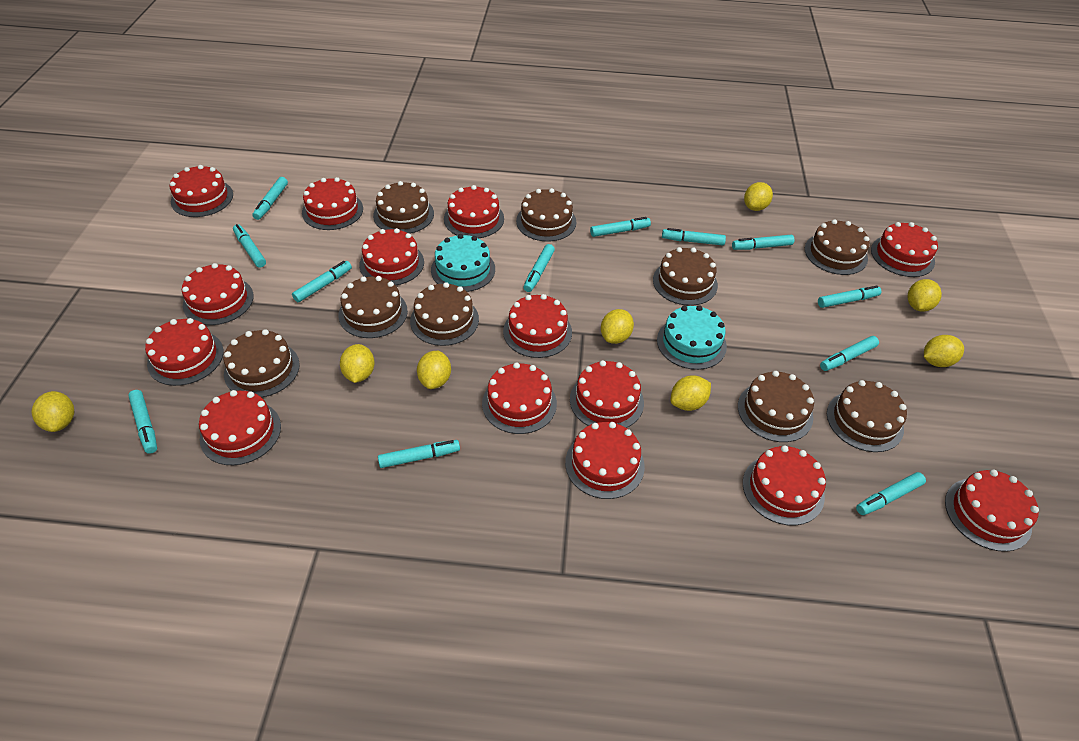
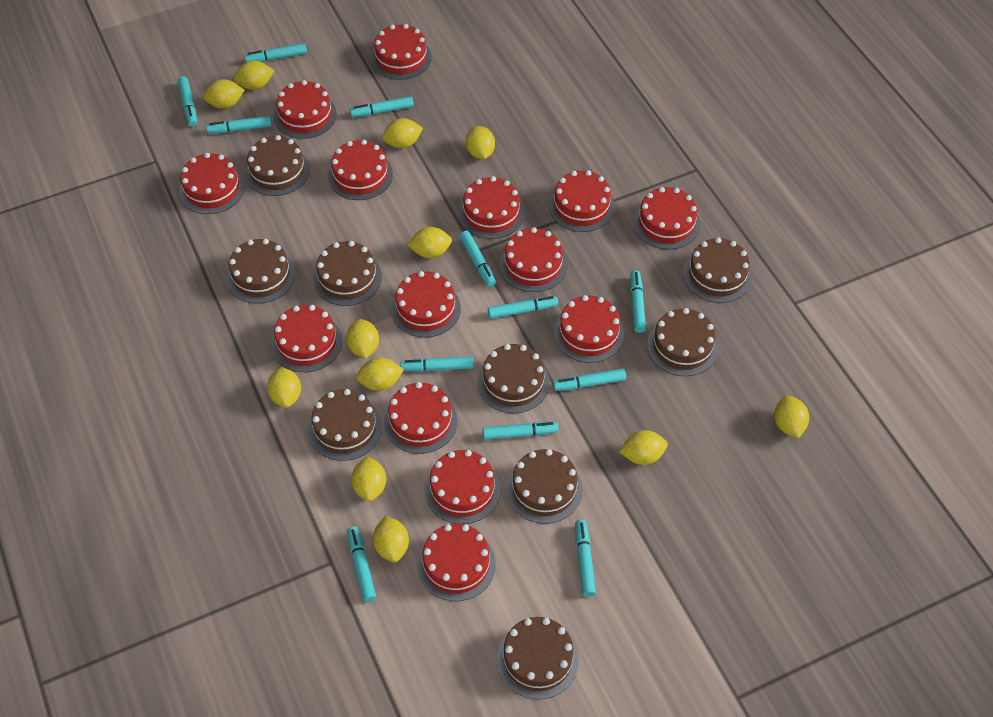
turquoise cake: 2 -> 0
yellow lemon: 8 -> 12

